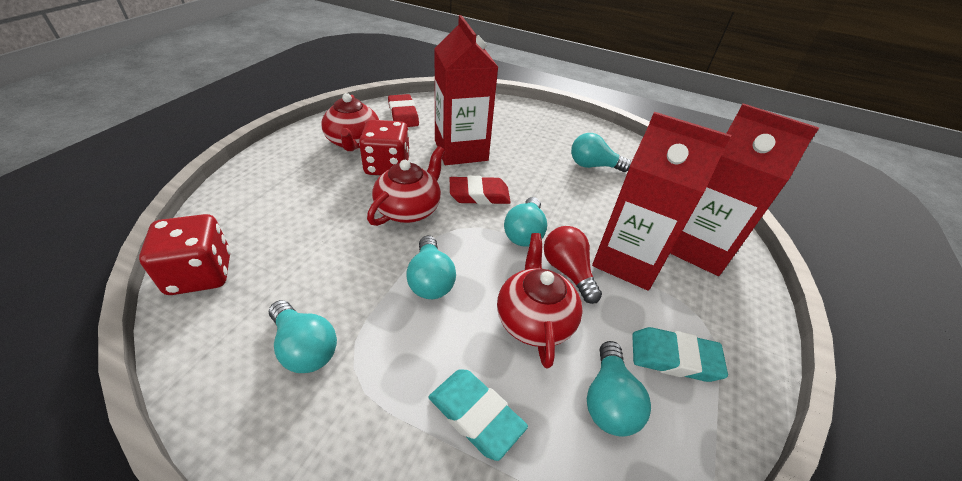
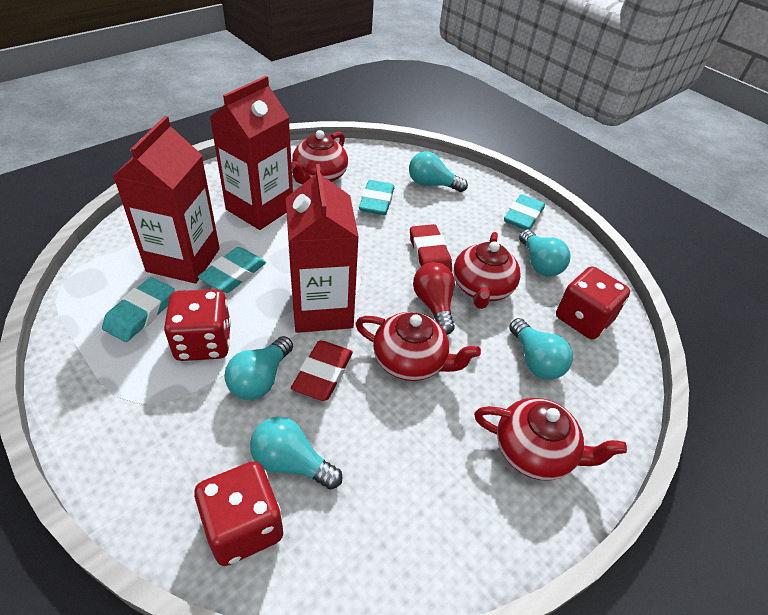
red dice: 2 -> 3
red teapot: 3 -> 4
turquoise eraser: 2 -> 4

